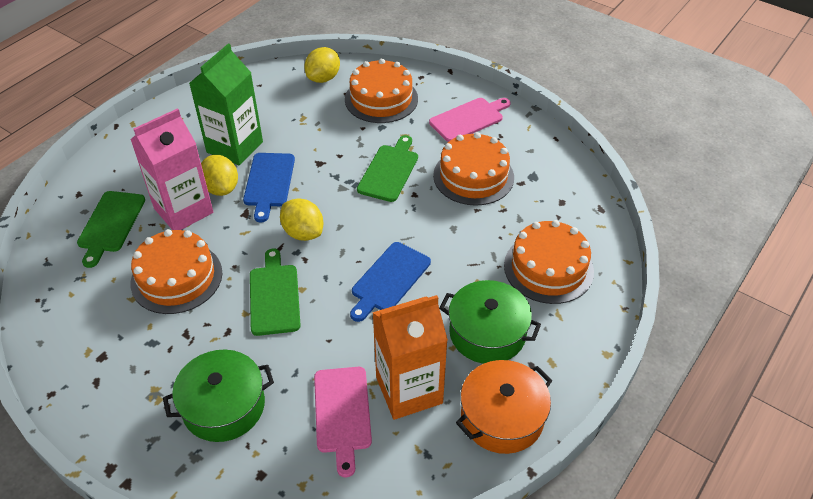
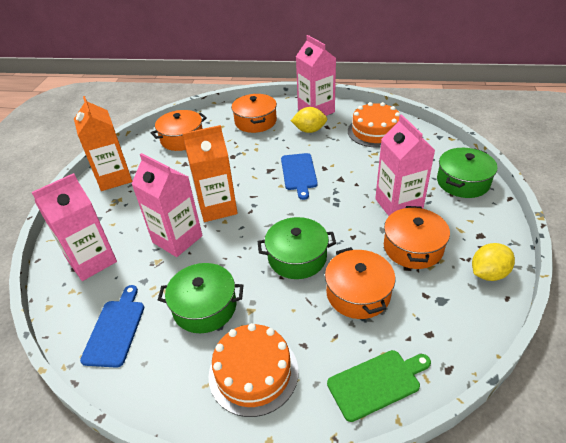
green carton: 1 -> 0
green cutting board: 3 -> 1
green pot: 2 -> 3
orange cake: 4 -> 2
orange carton: 1 -> 2
orange pot: 1 -> 4
pink carton: 1 -> 4
pink cutting board: 2 -> 0
yellow lemon: 3 -> 2

